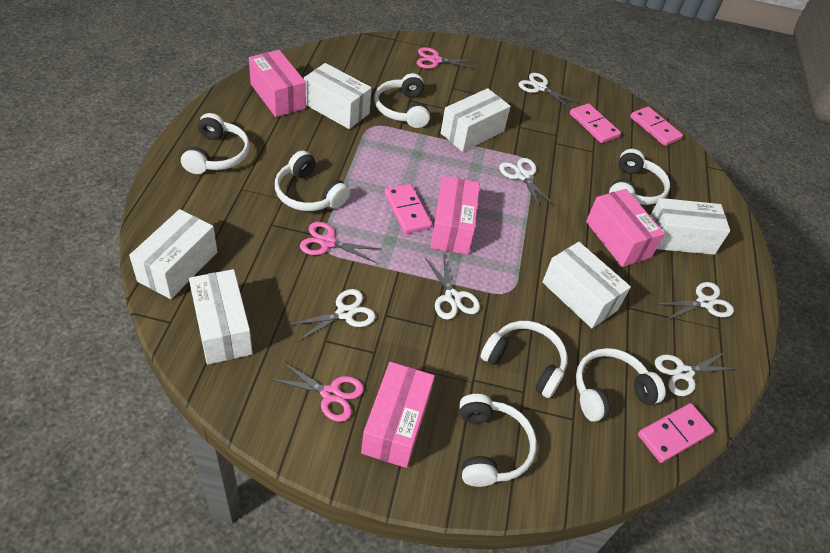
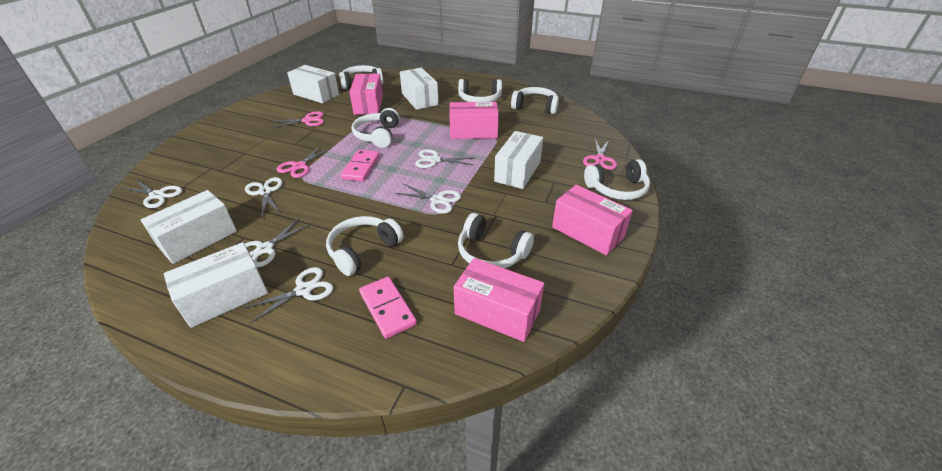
pink domino: 4 -> 2
white box: 6 -> 5

